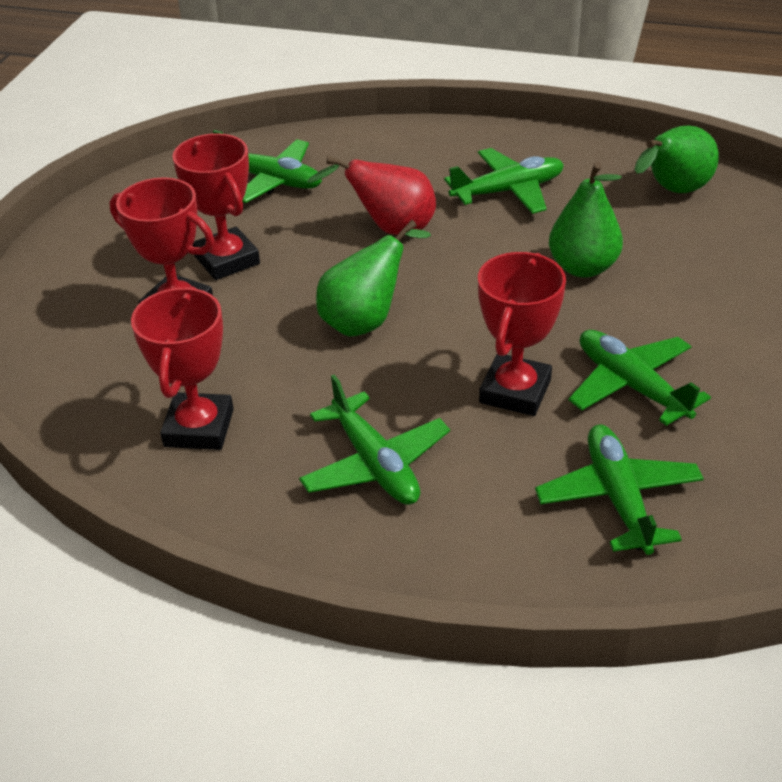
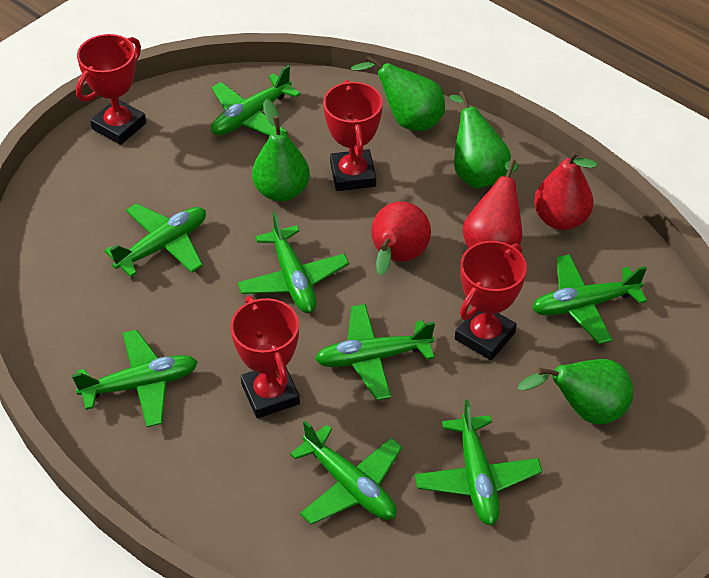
green pear: 3 -> 4
green plane: 5 -> 8
red pear: 1 -> 3

